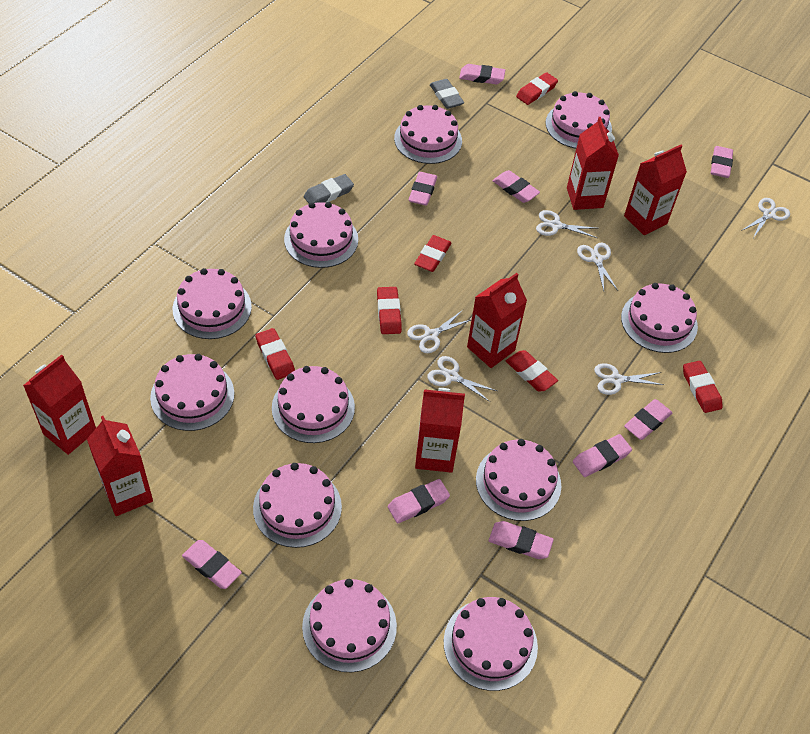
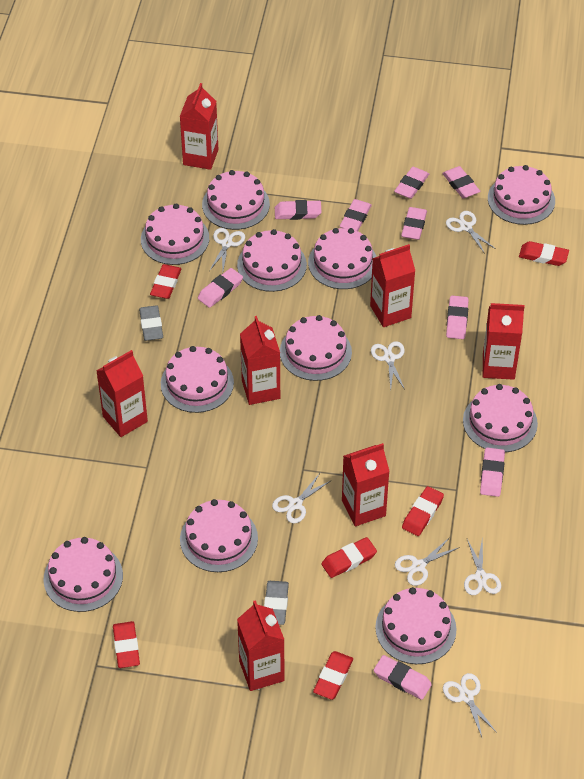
red carton: 6 -> 7
white scissors: 6 -> 7

